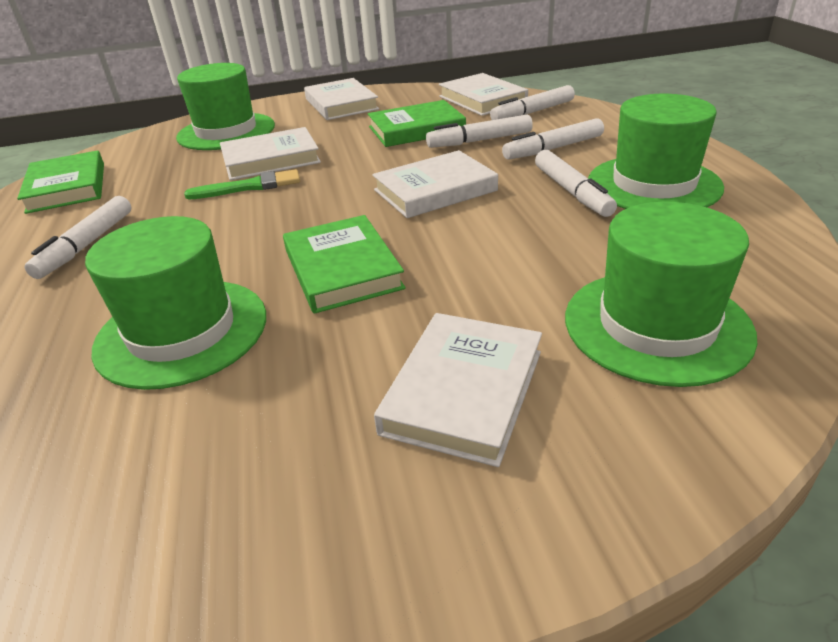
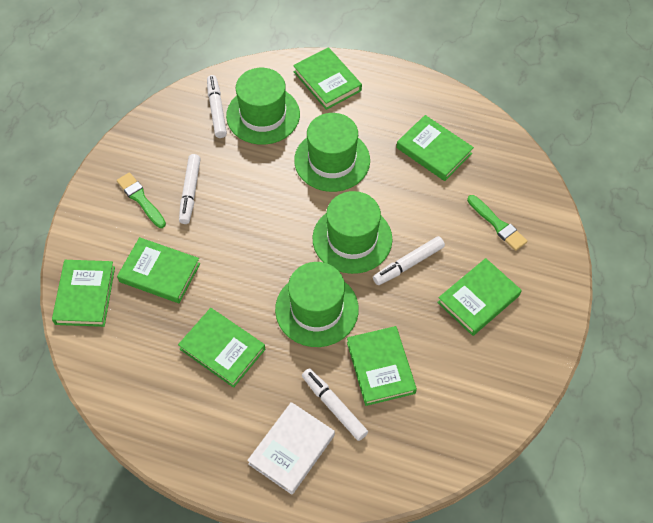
green book: 3 -> 7
green brush: 1 -> 2
white book: 5 -> 1
white marker: 5 -> 4

